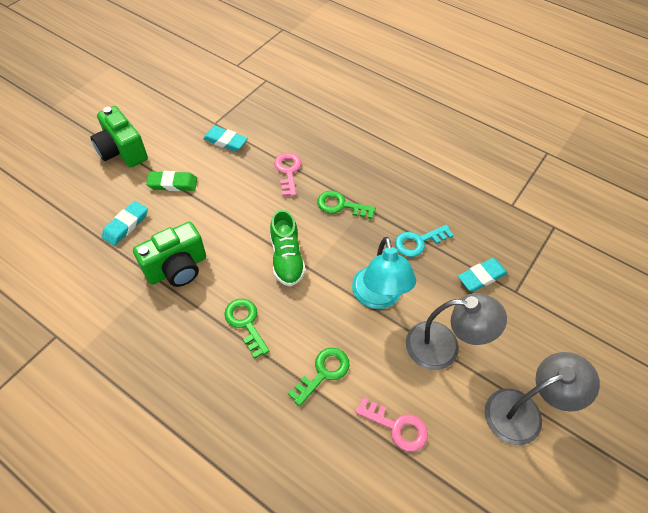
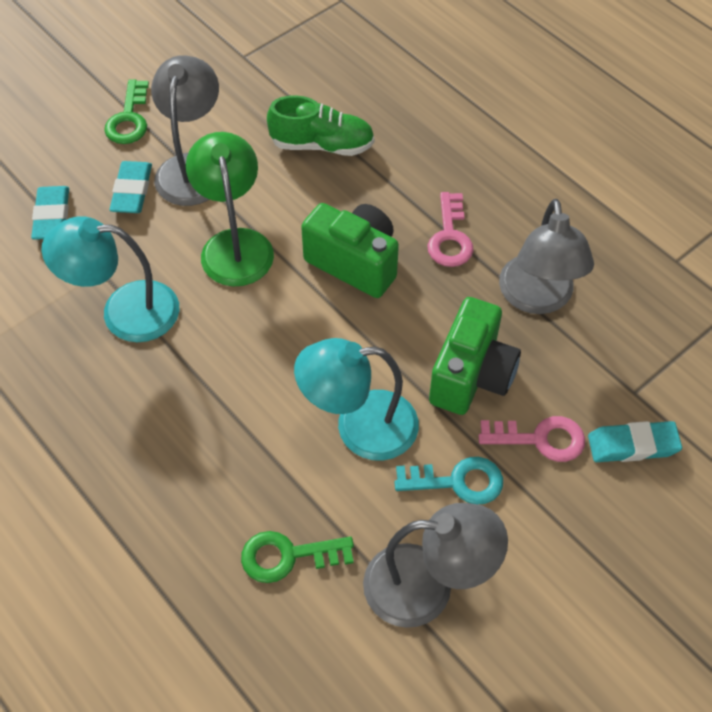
green eraser: 1 -> 0
green key: 3 -> 2
green lamp: 0 -> 1
grey lamp: 2 -> 3
turquoise lamp: 1 -> 2

